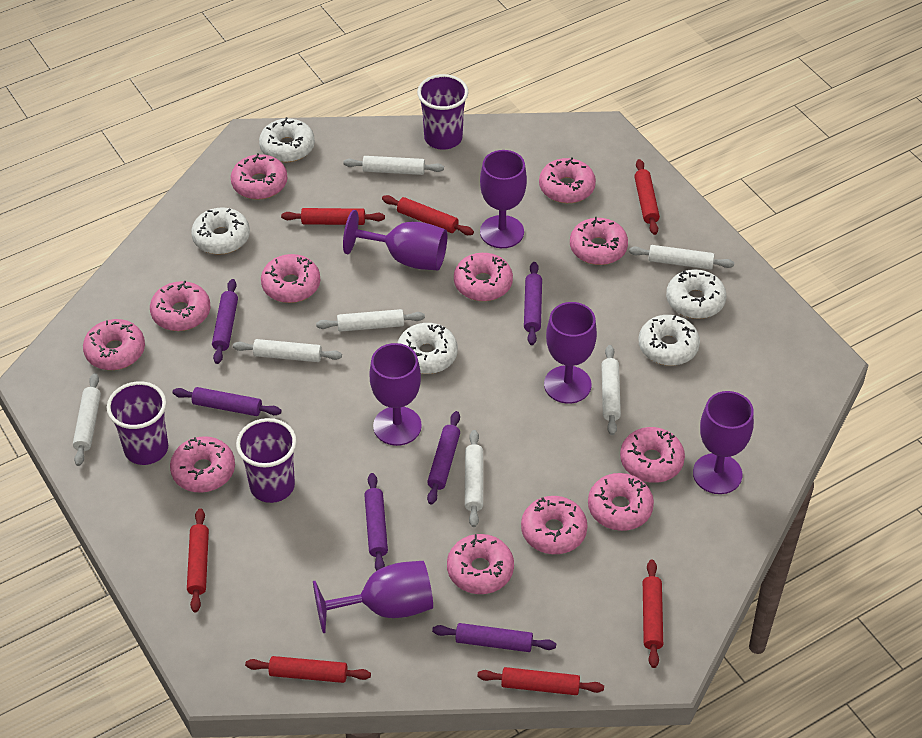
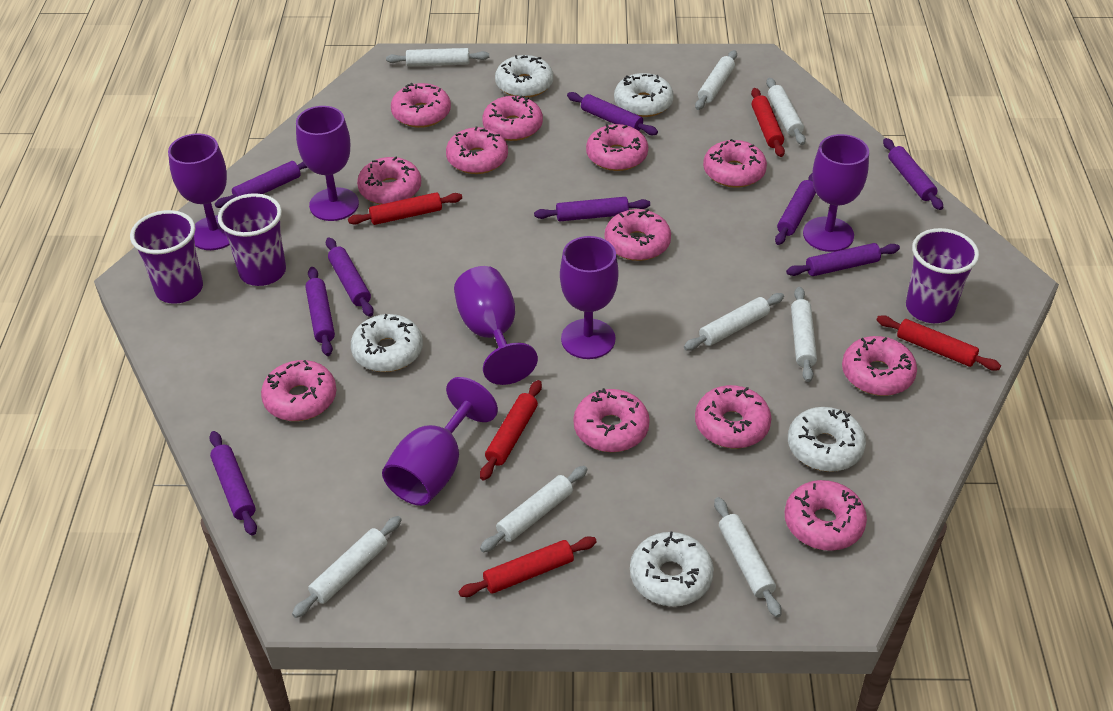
purple rolling pin: 6 -> 9
red rolling pin: 7 -> 5
white rolling pin: 7 -> 8

